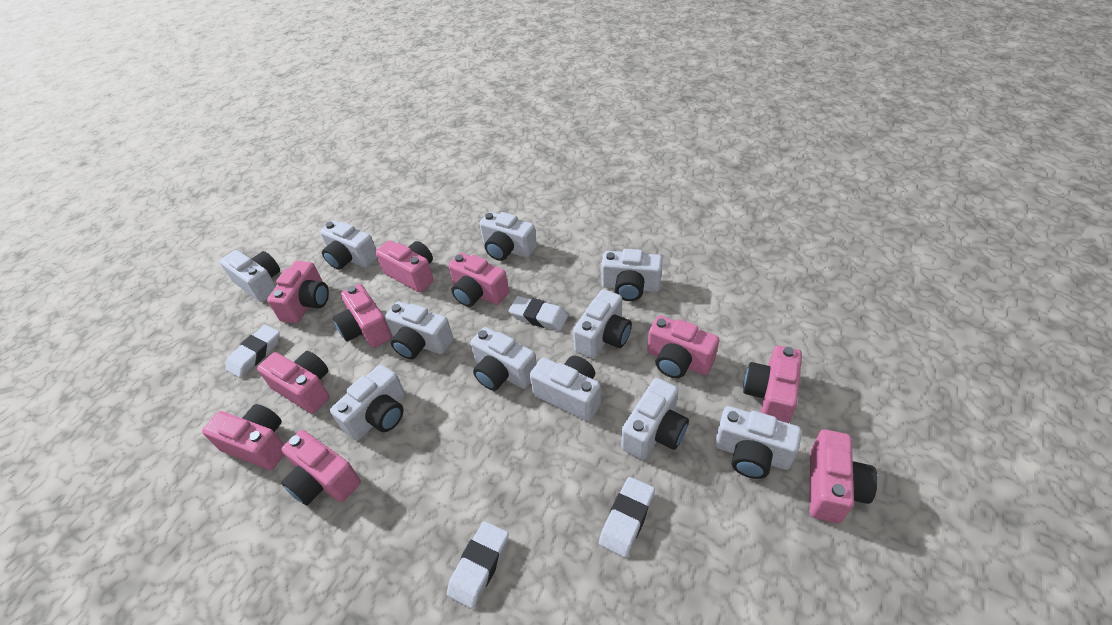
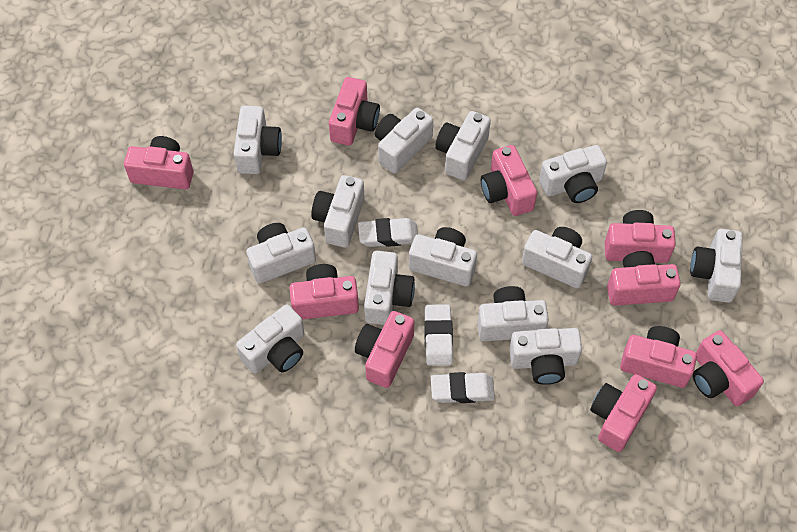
white camera: 11 -> 13
white eraser: 4 -> 3

